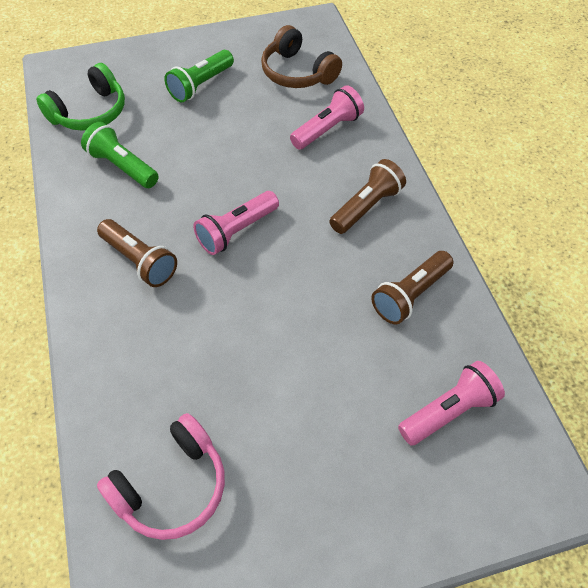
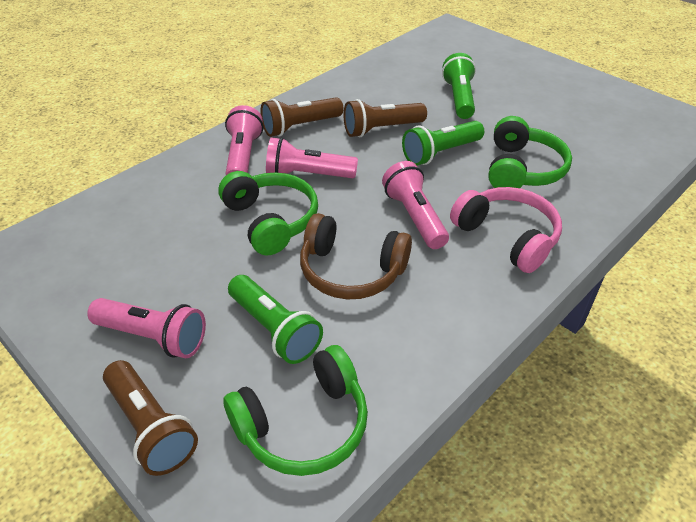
green flashlight: 2 -> 3
green headphones: 1 -> 3
pink flashlight: 3 -> 4

